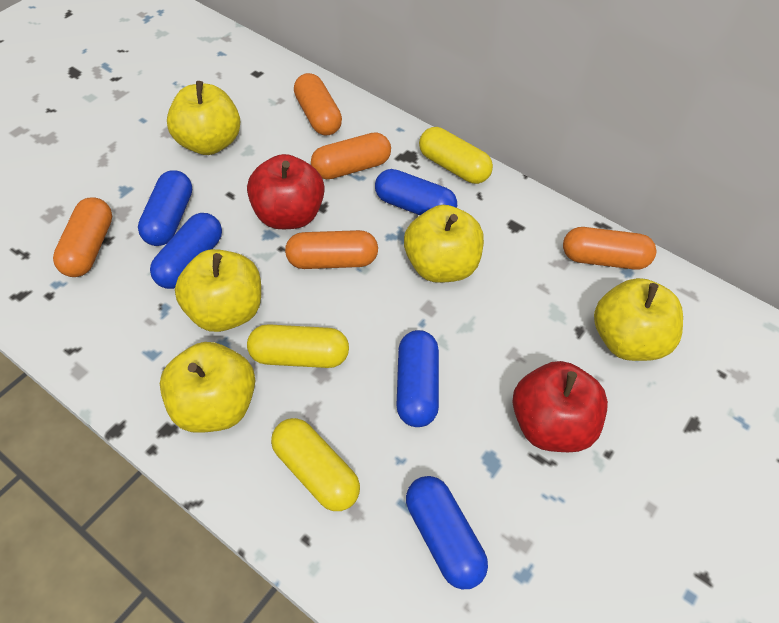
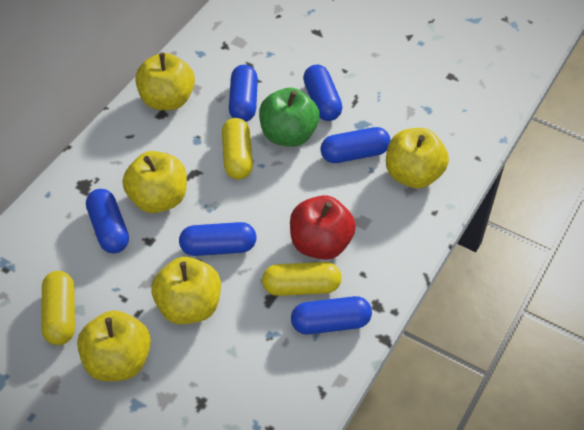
blue capsule: 5 -> 6
green apple: 0 -> 1
orange capsule: 5 -> 0
red apple: 2 -> 1

